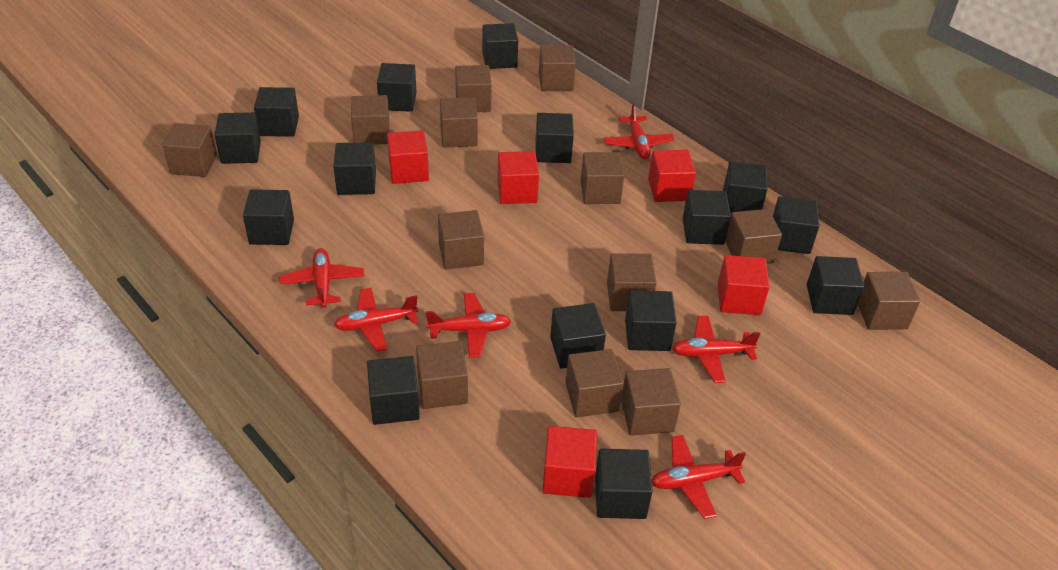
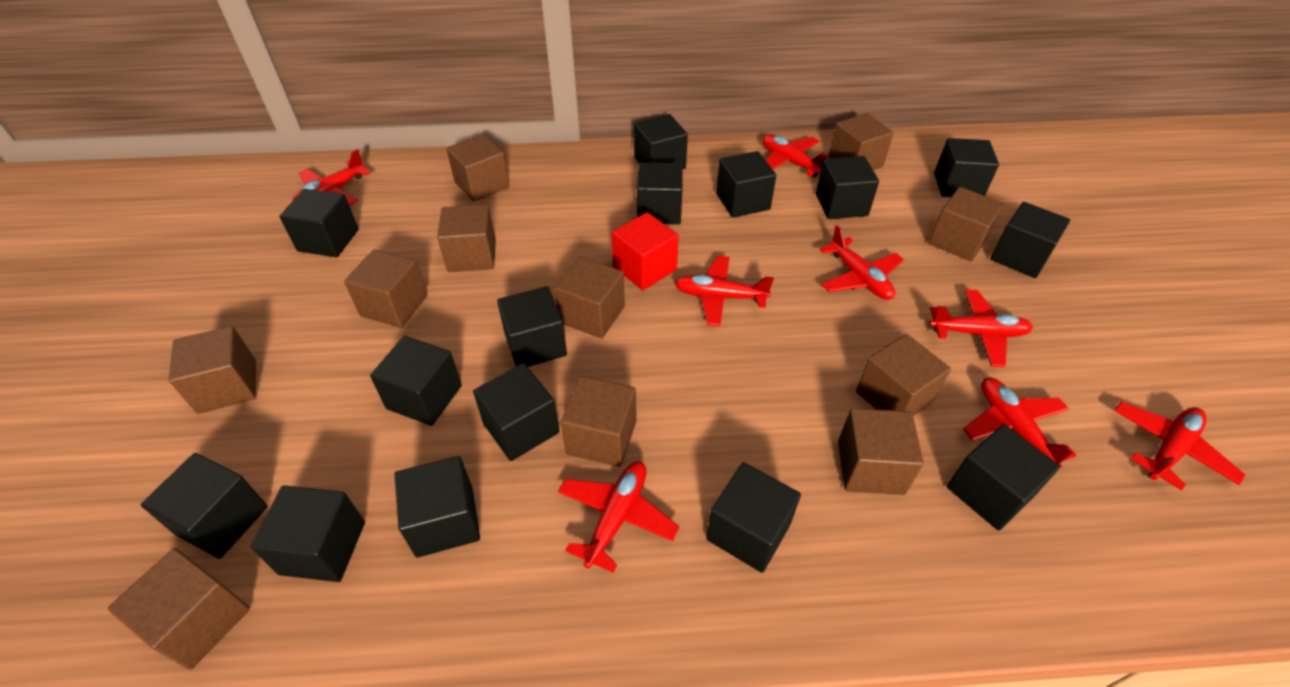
brown cube: 13 -> 11
red cube: 5 -> 1
red plane: 6 -> 8

